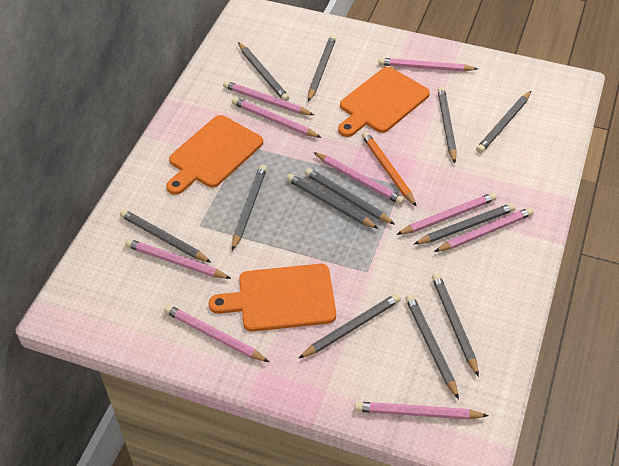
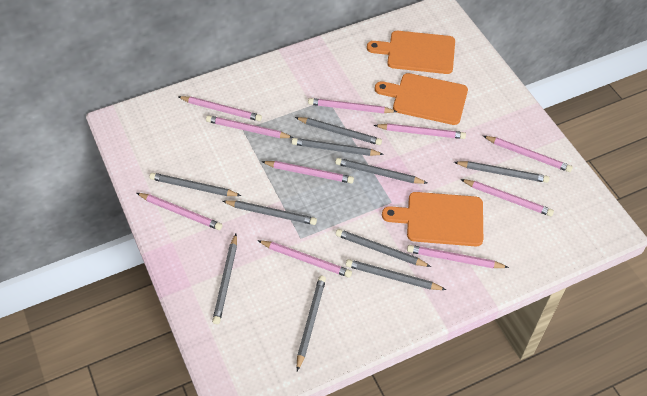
grey pencil: 12 -> 10
orange pencil: 1 -> 0
pink pencil: 9 -> 10

